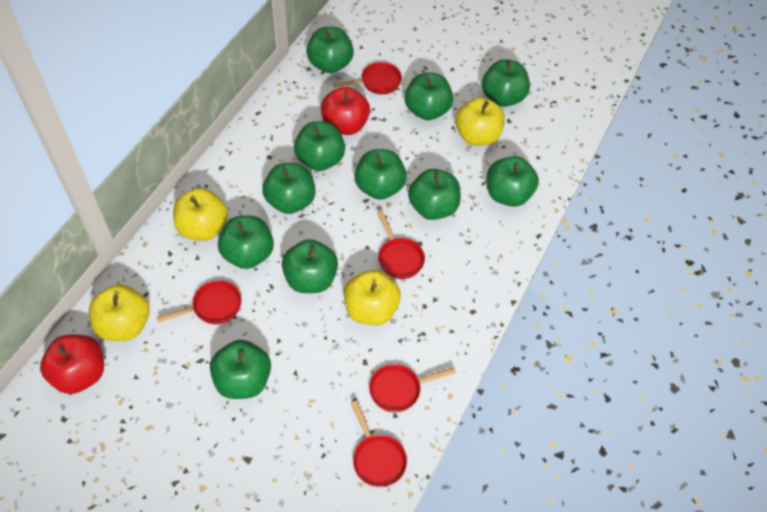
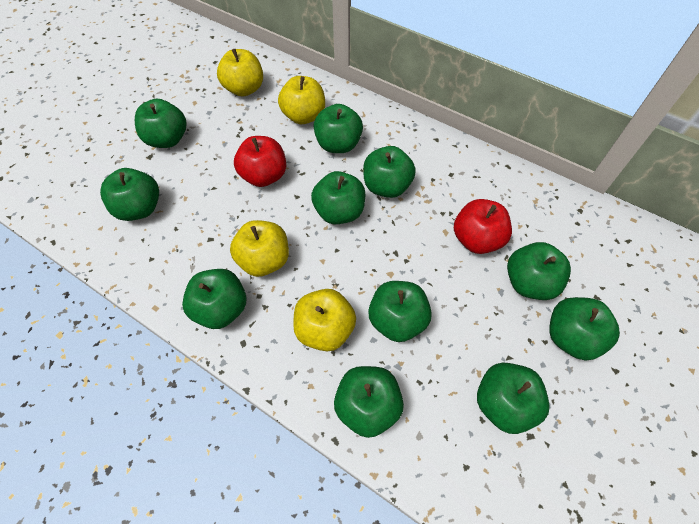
red pan: 5 -> 0

